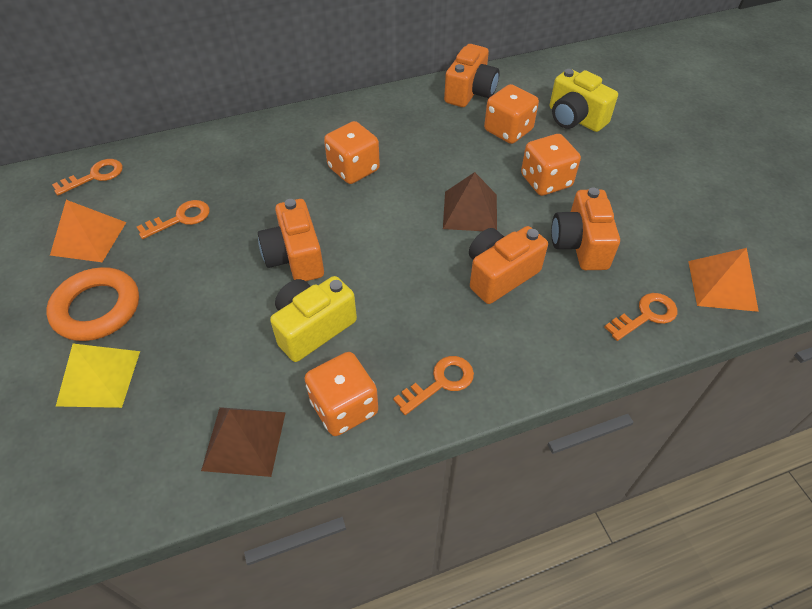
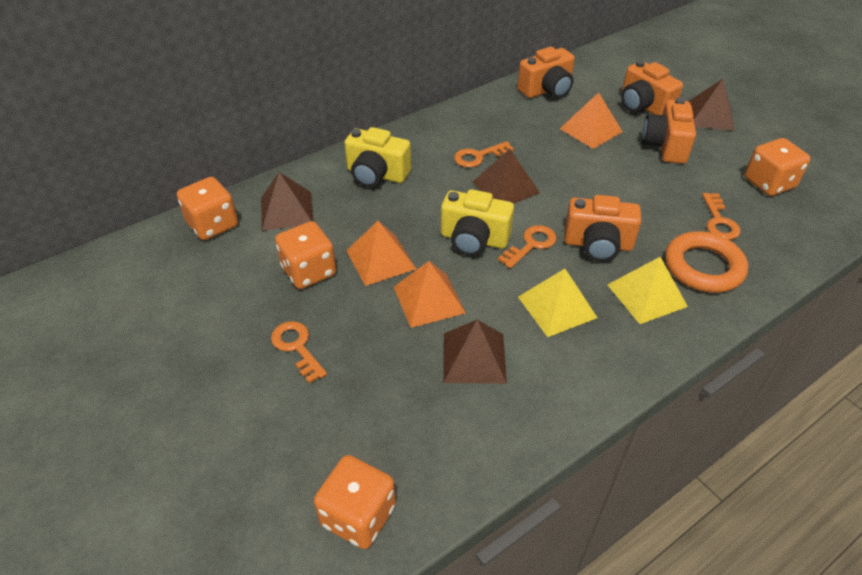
brown pyramid: 2 -> 4
orange pyramid: 2 -> 3
yellow pyramid: 1 -> 2

